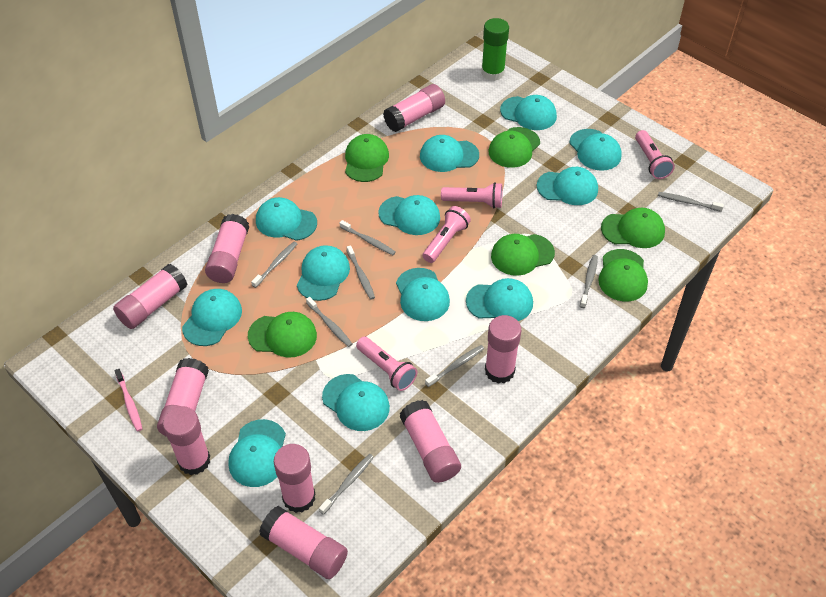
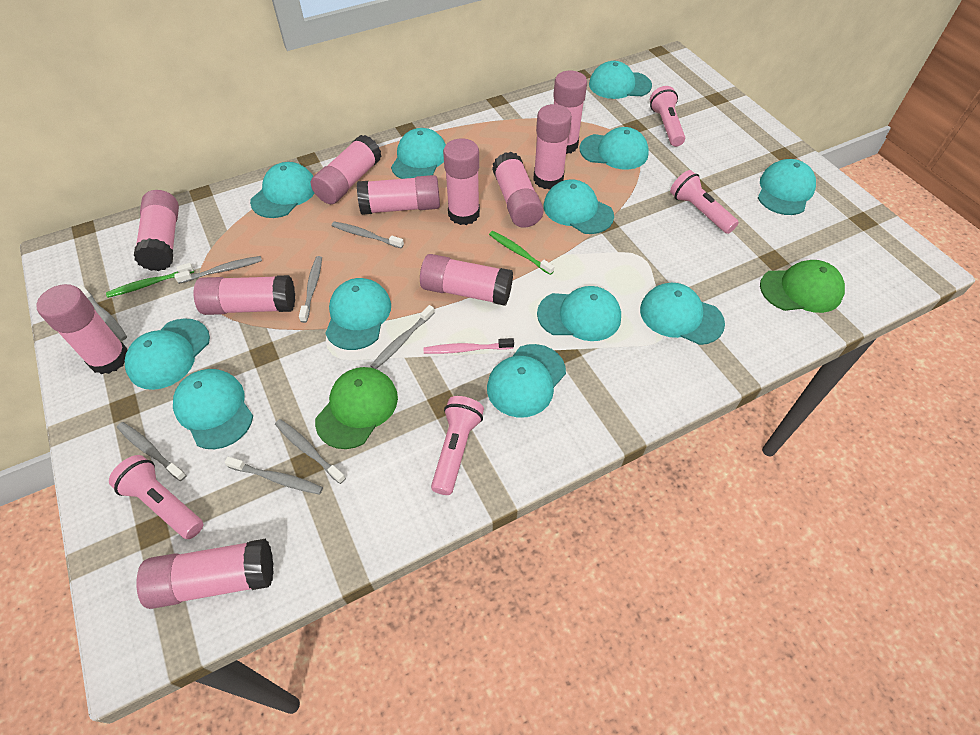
green cap: 6 -> 2
green glue stick: 1 -> 0
green toothbrush: 0 -> 2
pink glue stick: 9 -> 11

